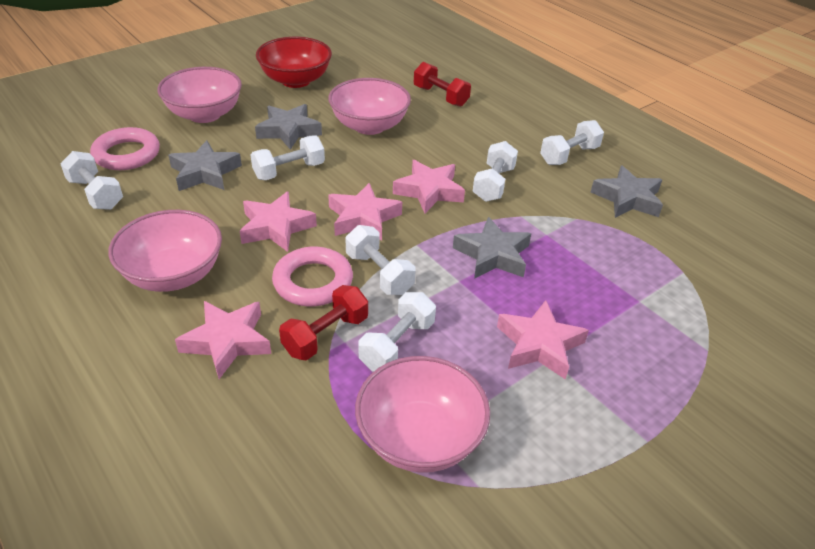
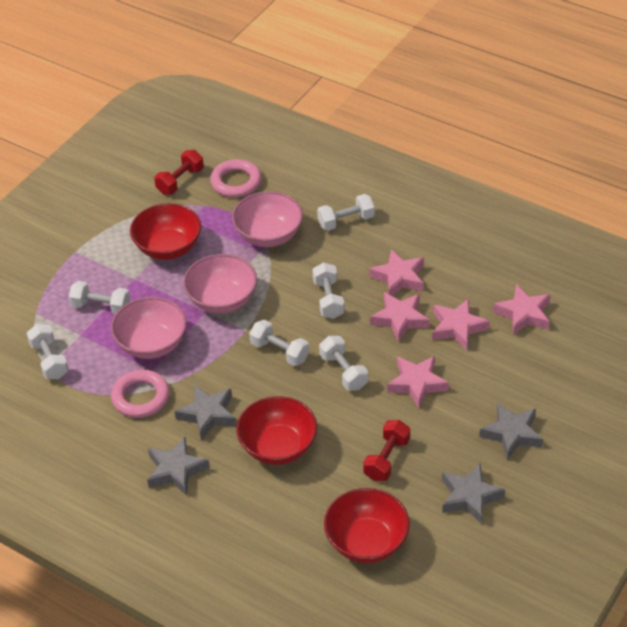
pink bowl: 4 -> 3
red bowl: 1 -> 3

